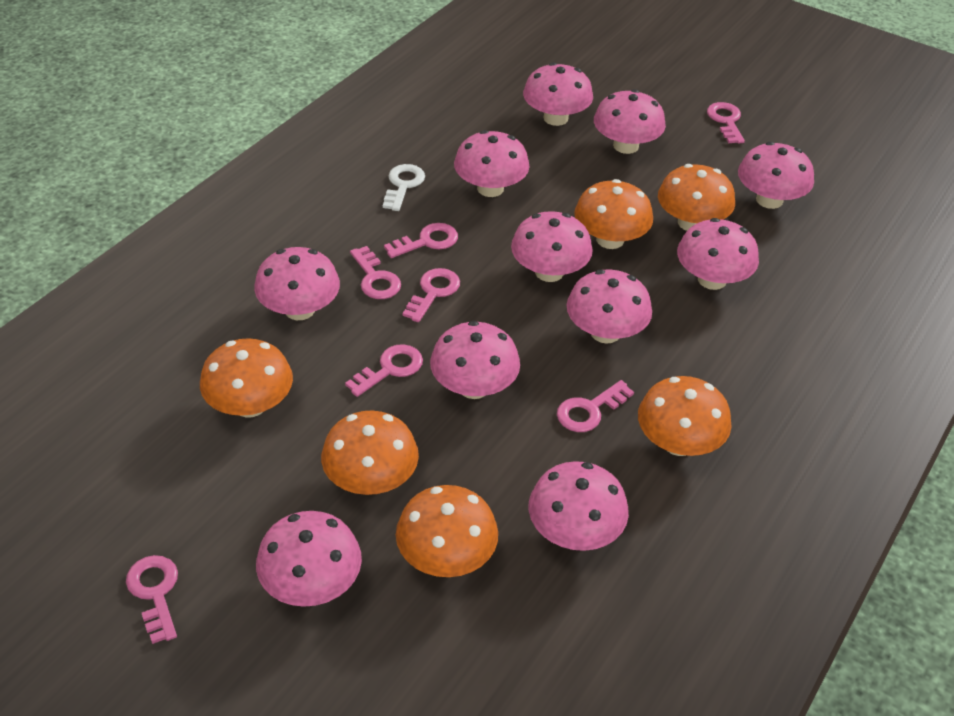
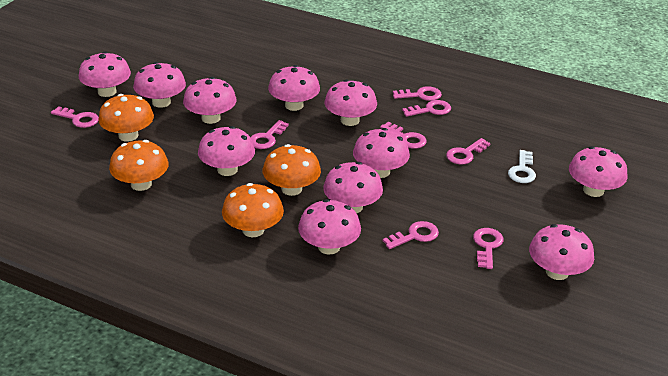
orange mushroom: 6 -> 4
pink key: 7 -> 8

